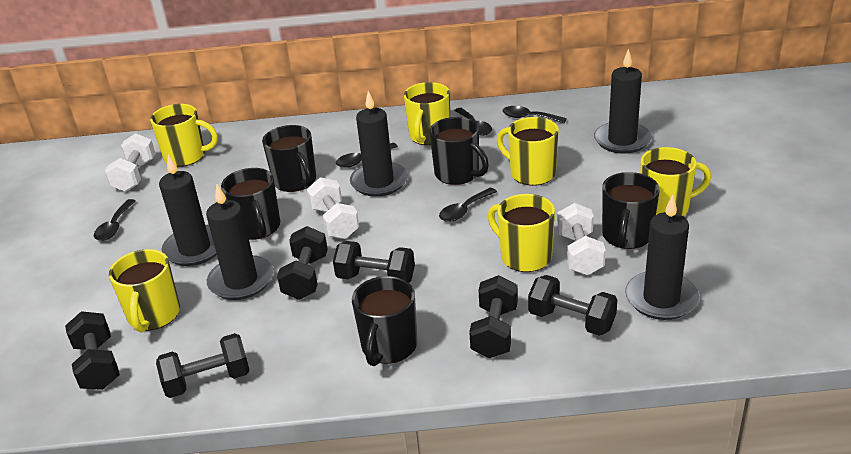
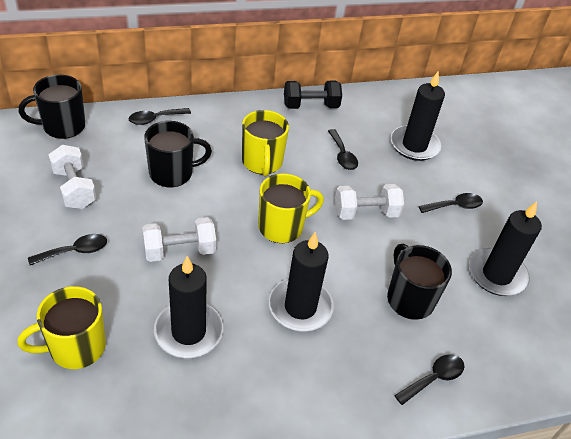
black candle: 5 -> 4
black dumbbell: 6 -> 1
black mug: 5 -> 3
yellow mug: 6 -> 3

